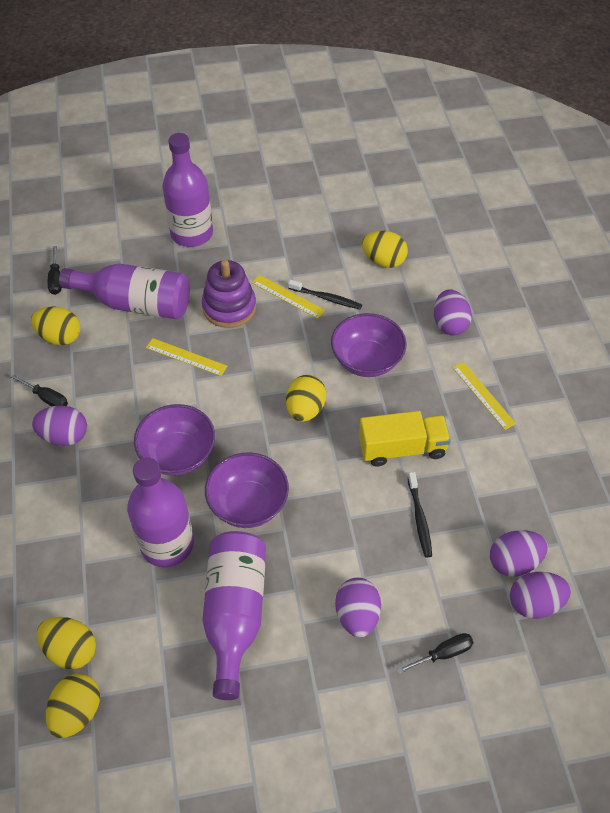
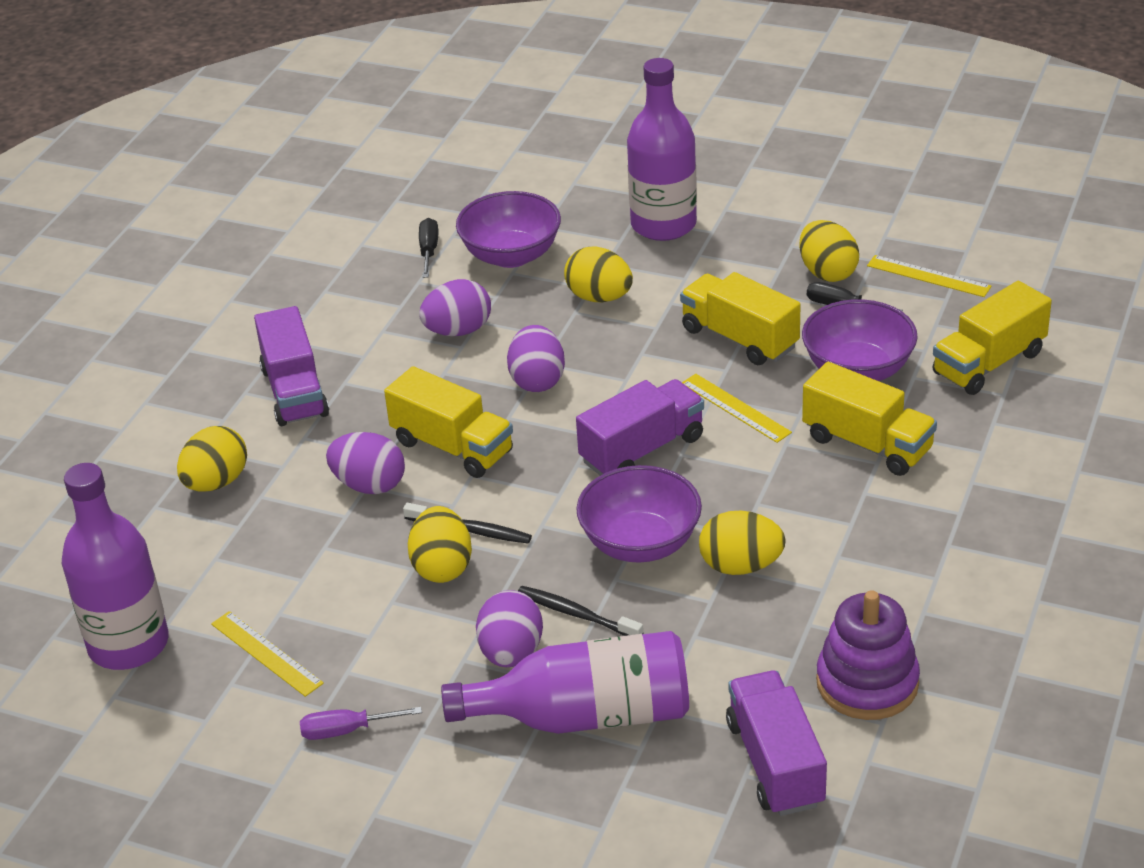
black screwdriver: 3 -> 2
purple bottle: 4 -> 3
purple egg: 5 -> 4
purple screwdriver: 0 -> 1
purple truck: 0 -> 3
yellow truck: 1 -> 4

